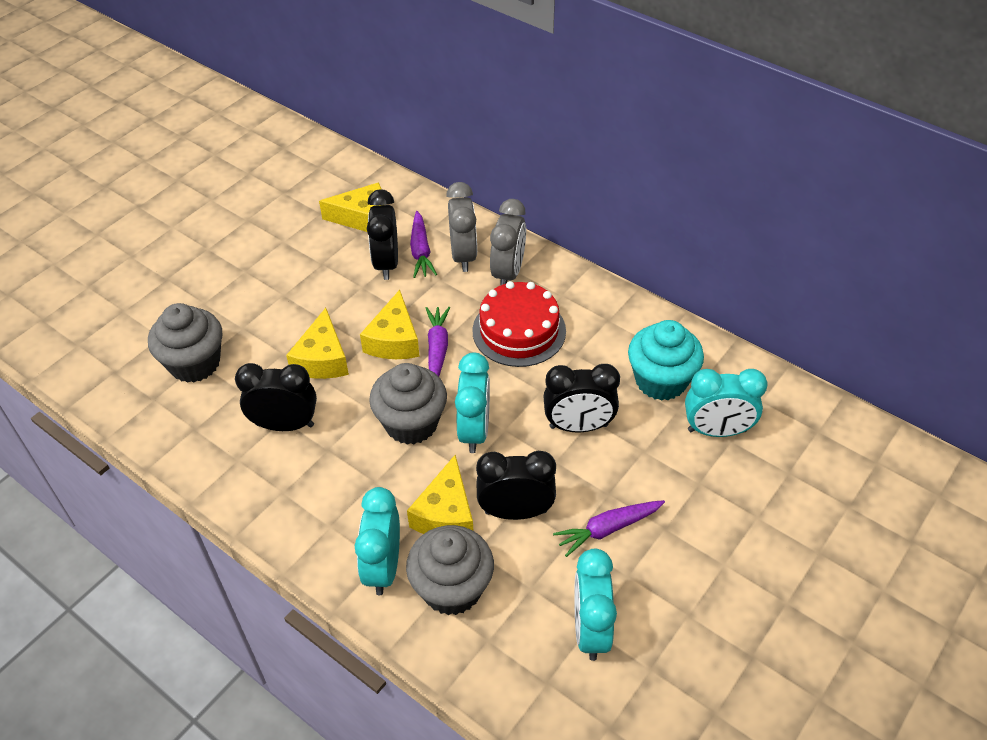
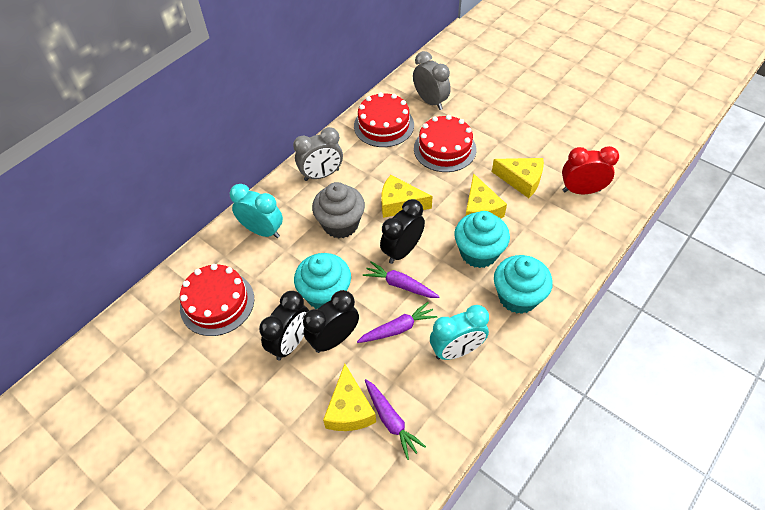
black clock: 4 -> 3
grey cupcake: 3 -> 1
red cake: 1 -> 3
red clock: 0 -> 1
turquoise clock: 4 -> 2
turquoise cupcake: 1 -> 3

